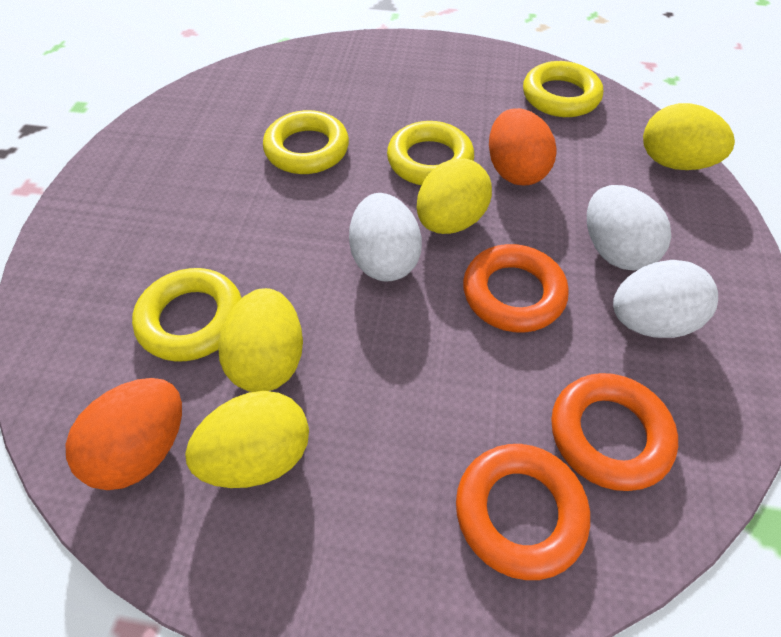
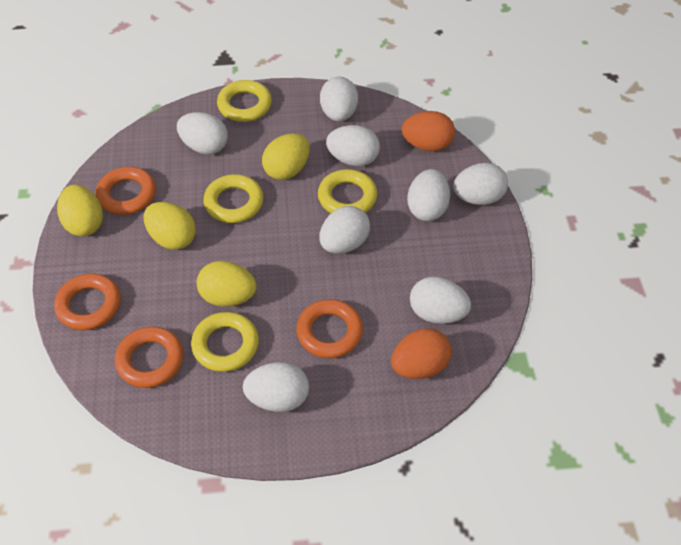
orange ring: 3 -> 4
white egg: 3 -> 8

